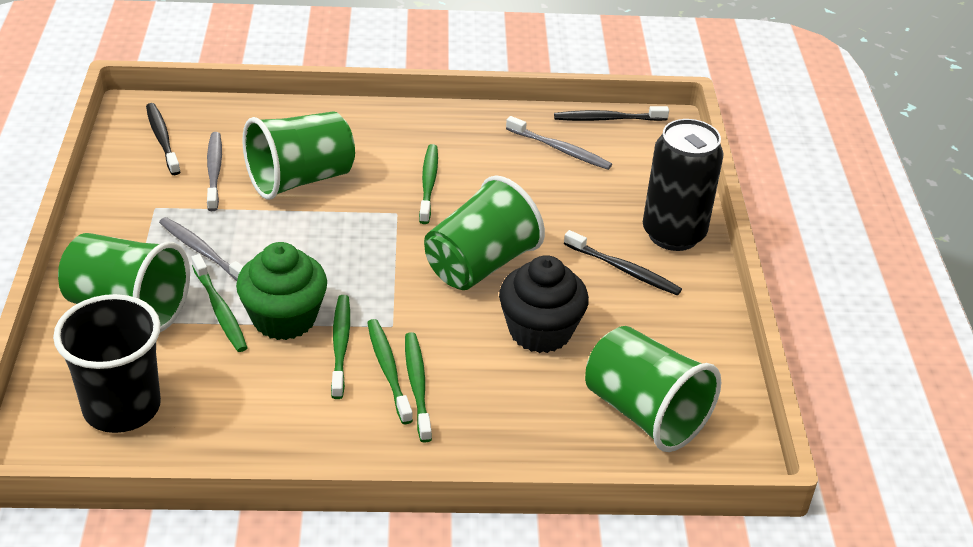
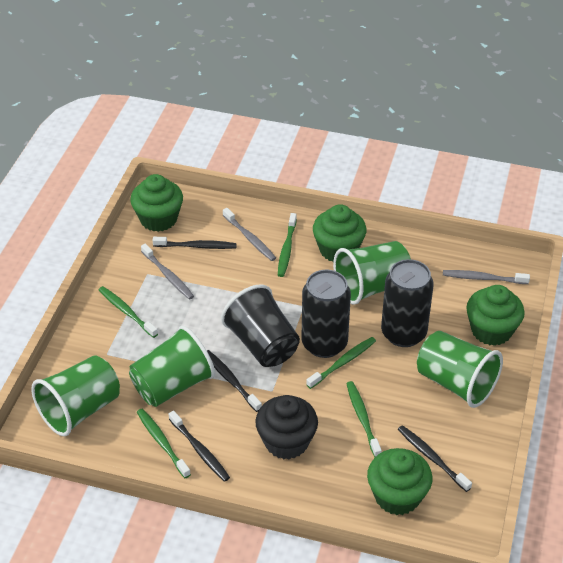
black can: 1 -> 2
black toothbrush: 3 -> 4
green cupcake: 1 -> 4

